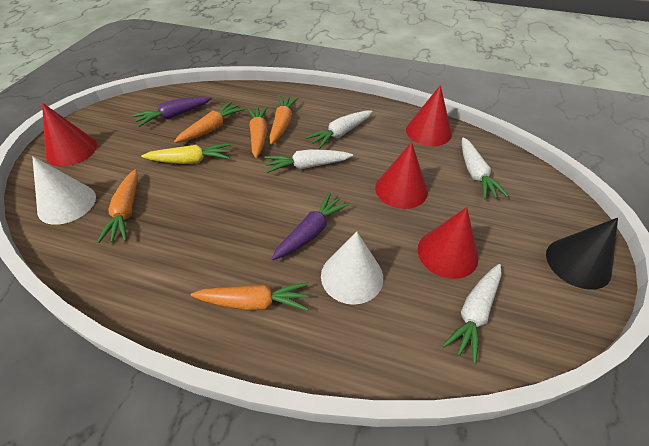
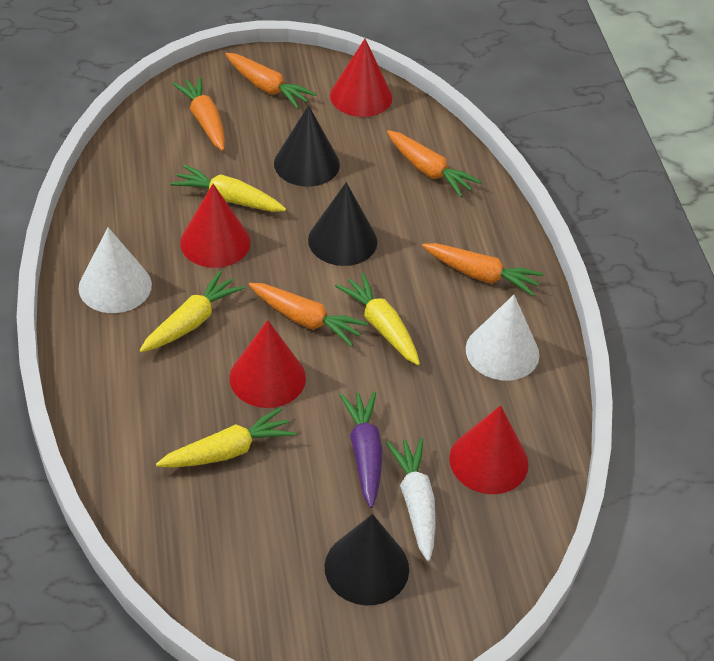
black cone: 1 -> 3
purple carrot: 2 -> 1
white carrot: 4 -> 1
yellow carrot: 1 -> 4

